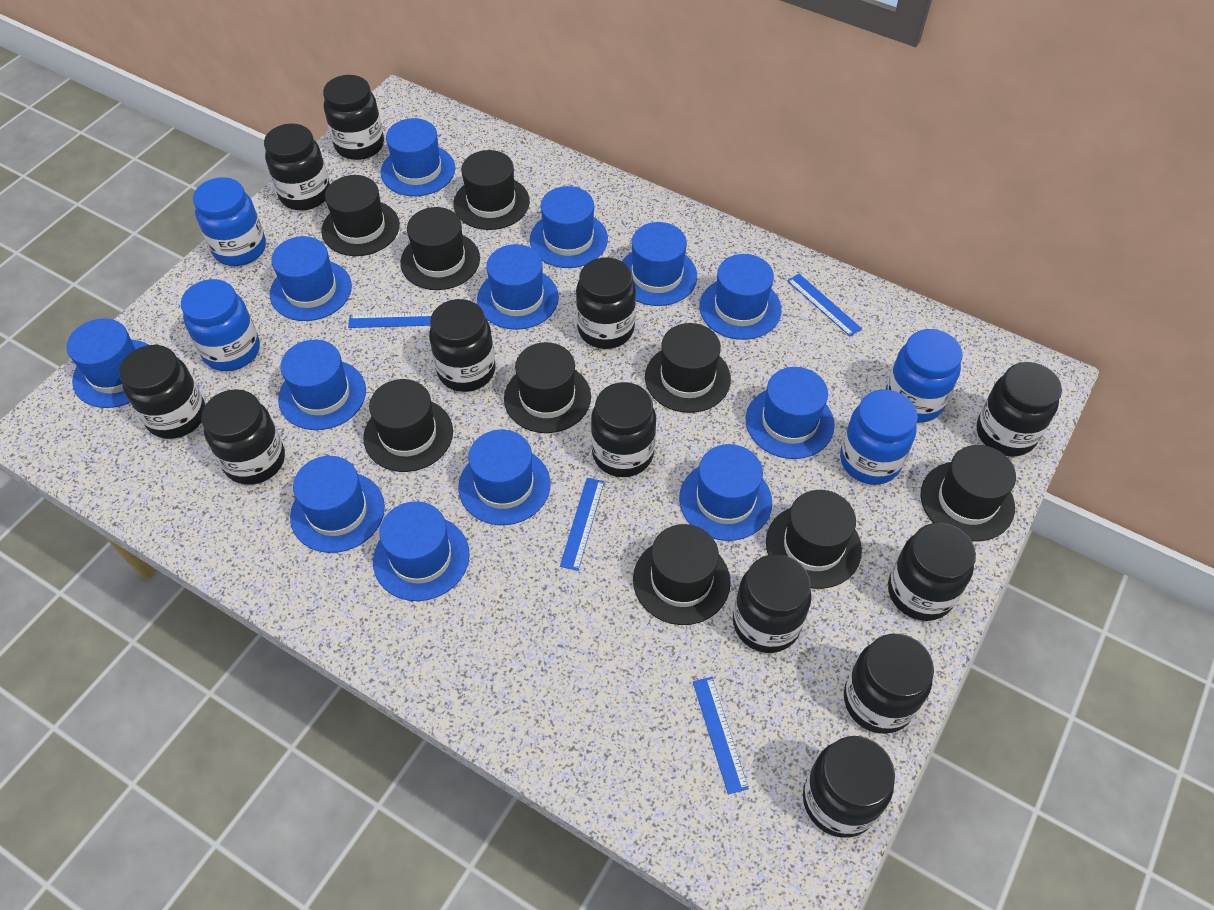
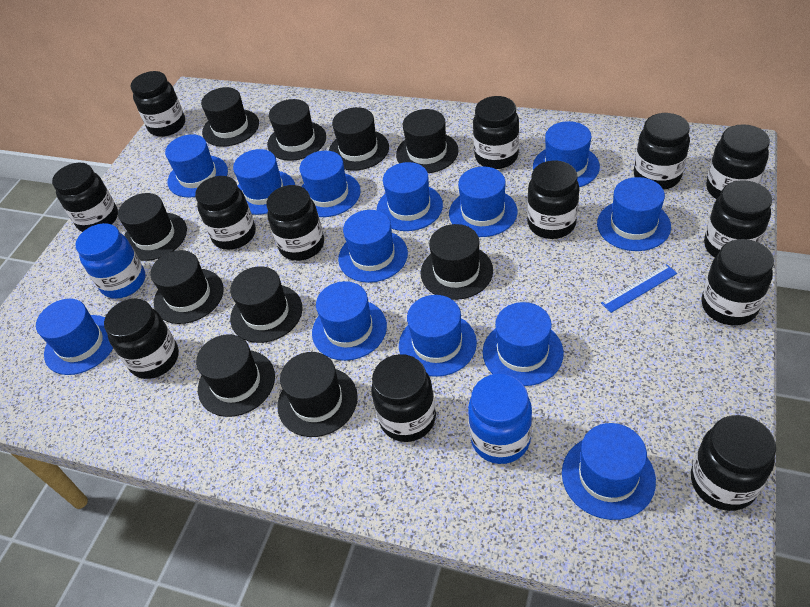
black hat: 9 -> 10
black jar: 12 -> 13
blue jar: 4 -> 2
blue ruler: 4 -> 1

